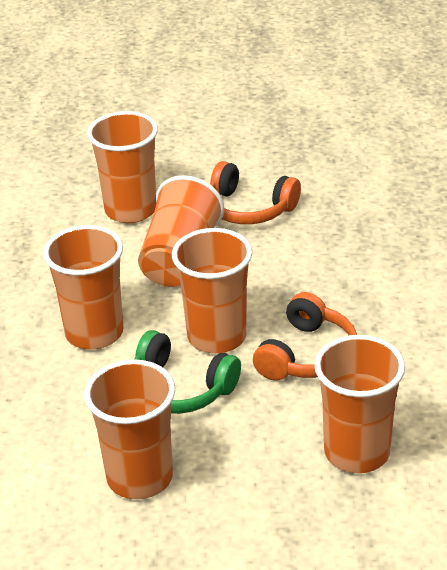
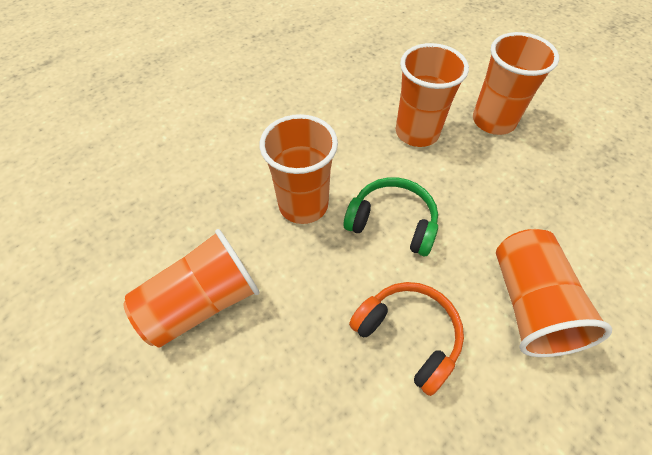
orange cup: 6 -> 5
orange headphones: 2 -> 1

